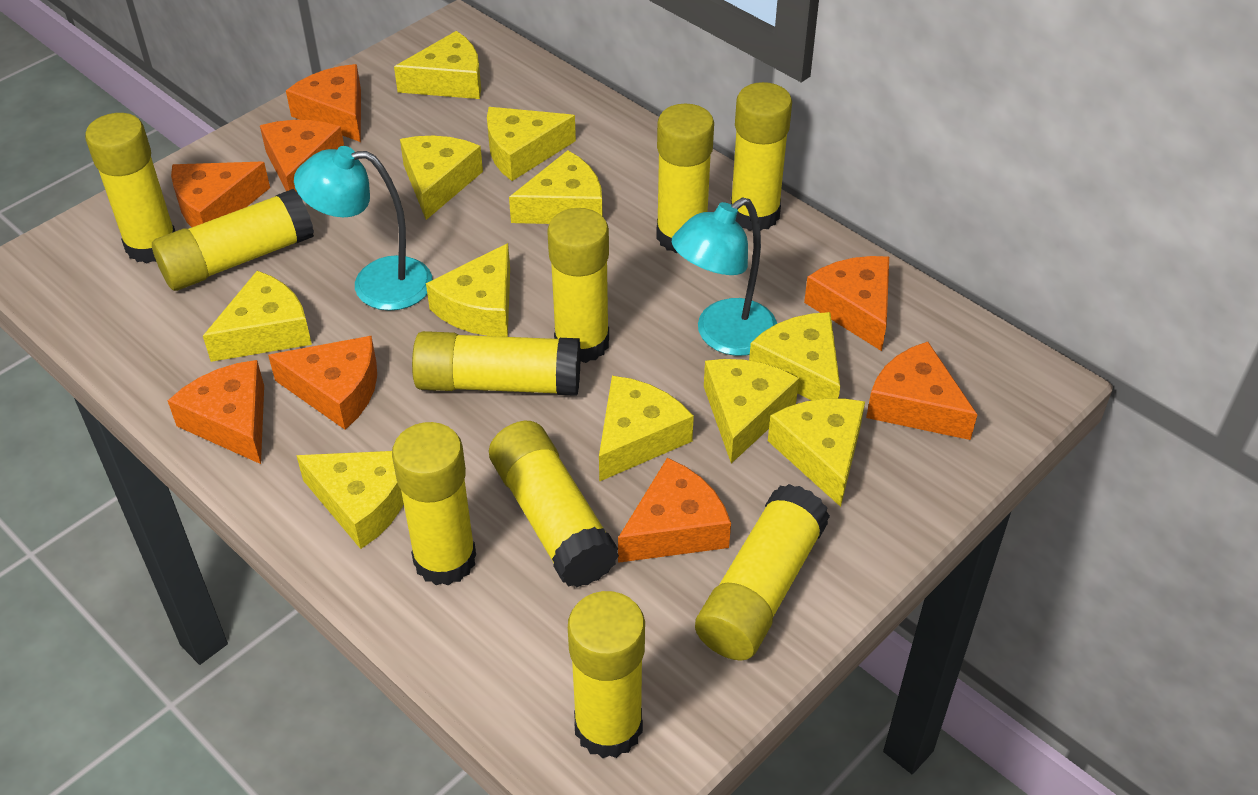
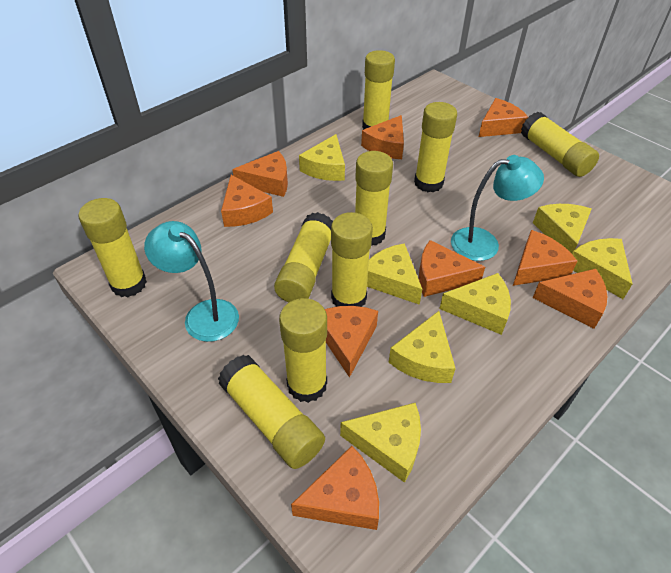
orange cheese: 8 -> 9
yellow cheese: 11 -> 7
yellow glue stick: 10 -> 9

